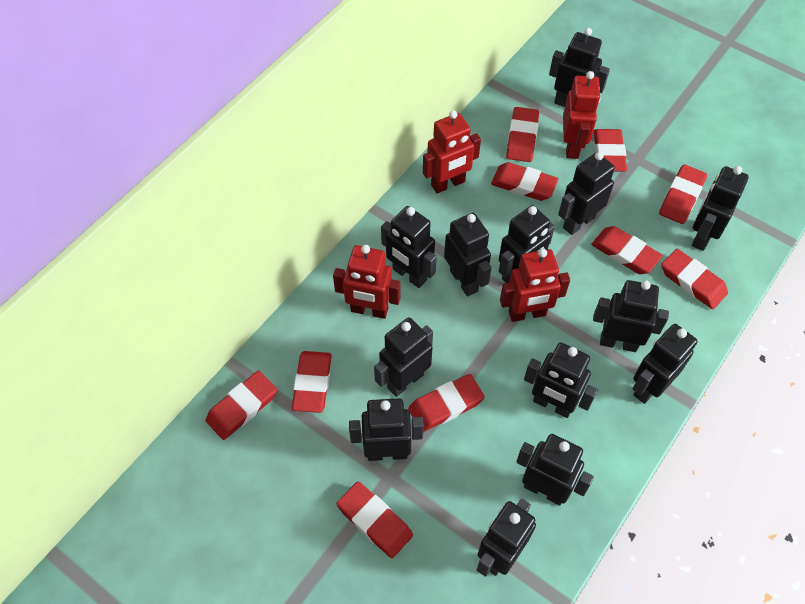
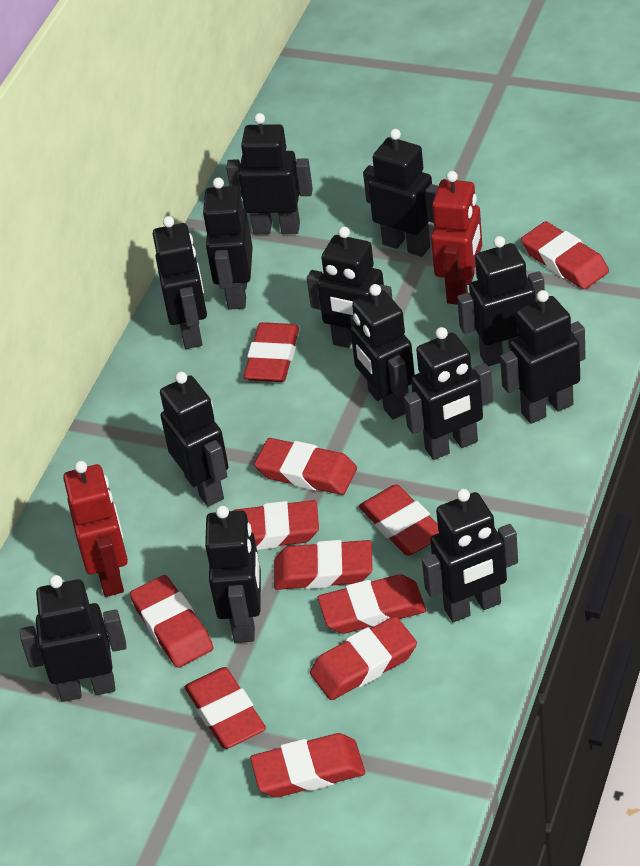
red eraser: 10 -> 11
red robot: 4 -> 2

